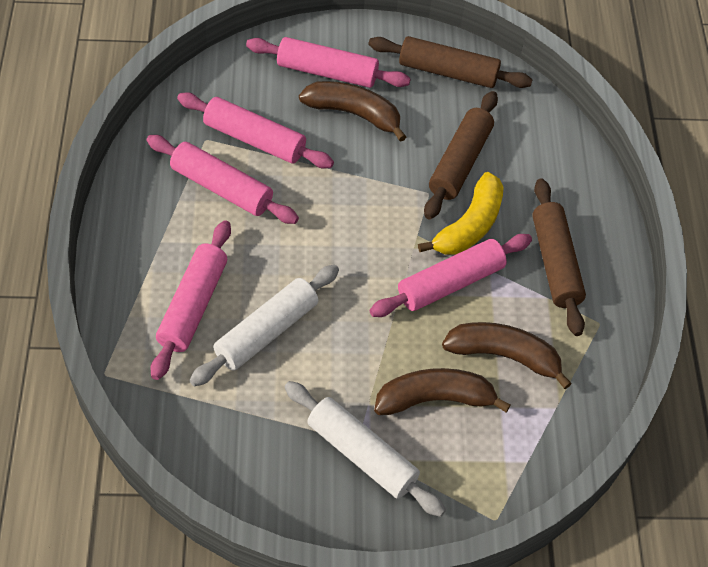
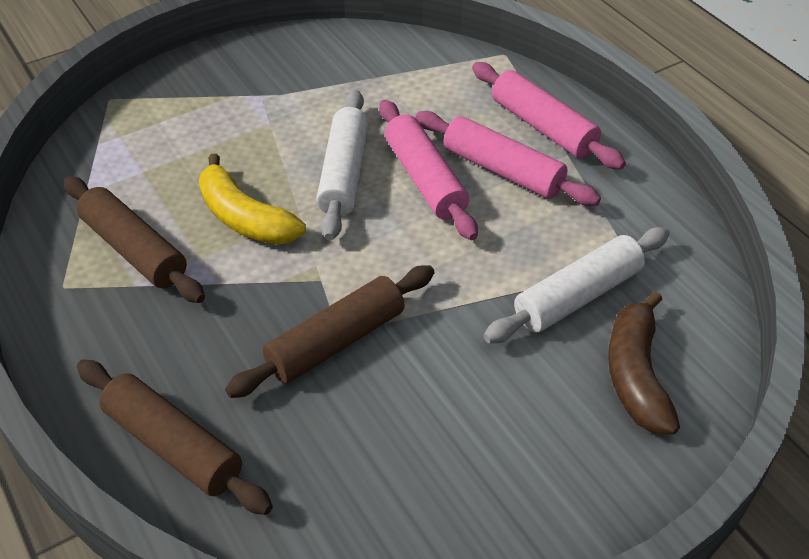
brown banana: 3 -> 1
pink rolling pin: 5 -> 3

